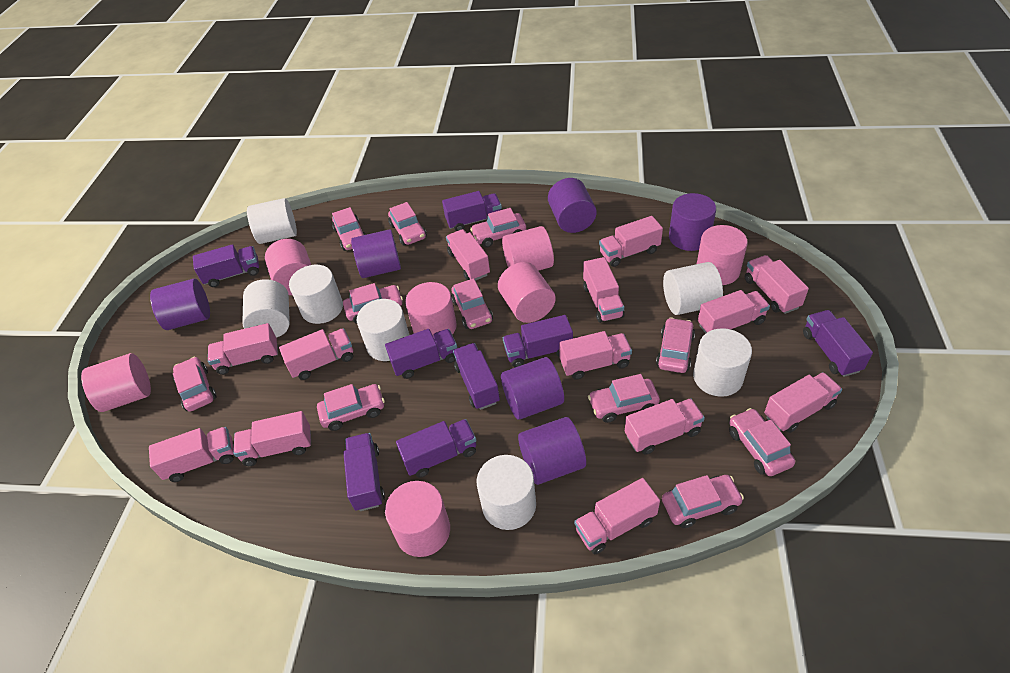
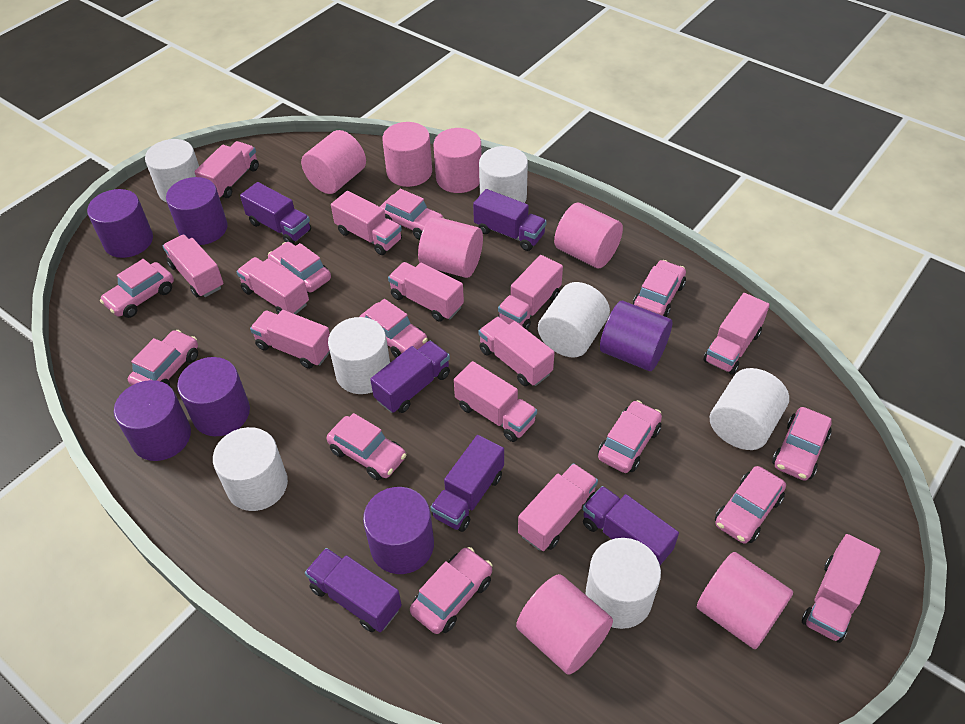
pink truck: 13 -> 12
purple truck: 8 -> 6

